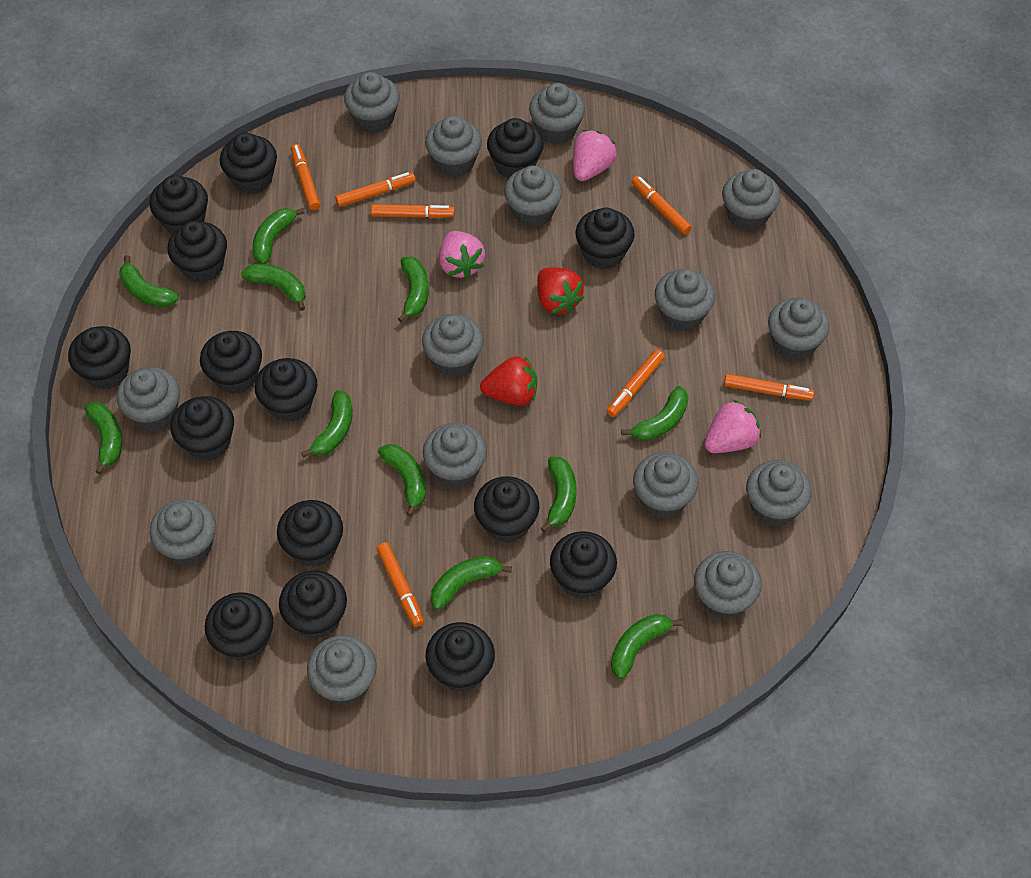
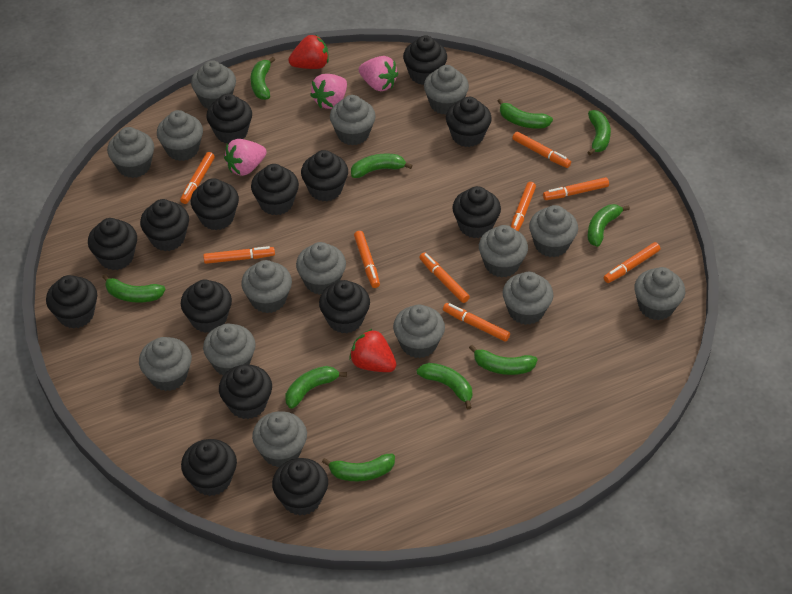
green banana: 11 -> 10
orange marker: 7 -> 9

